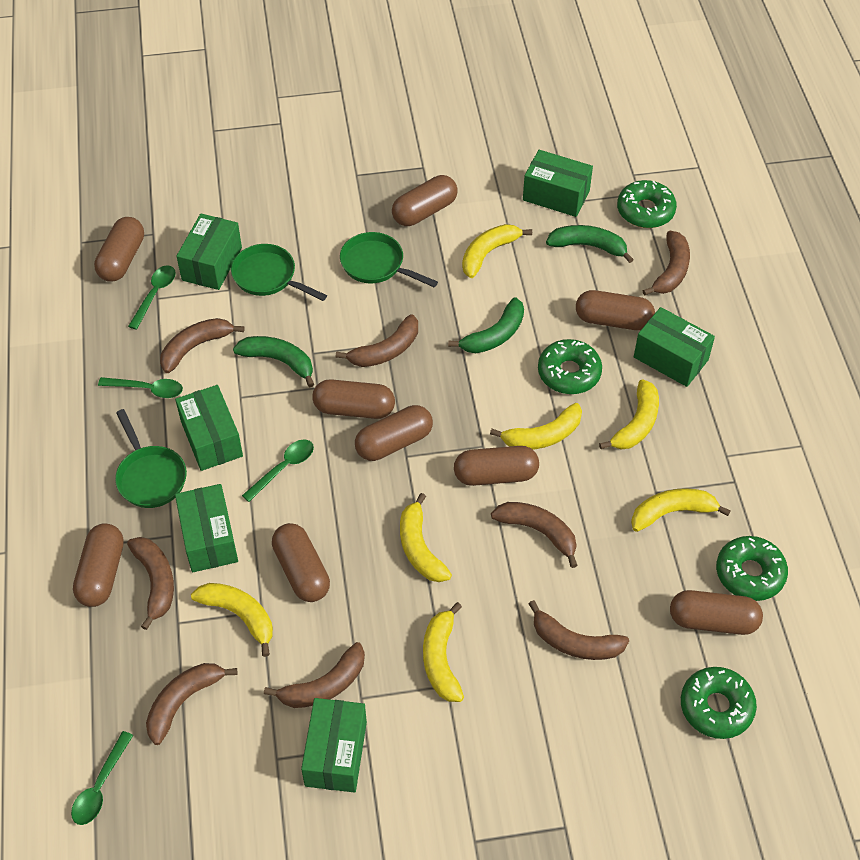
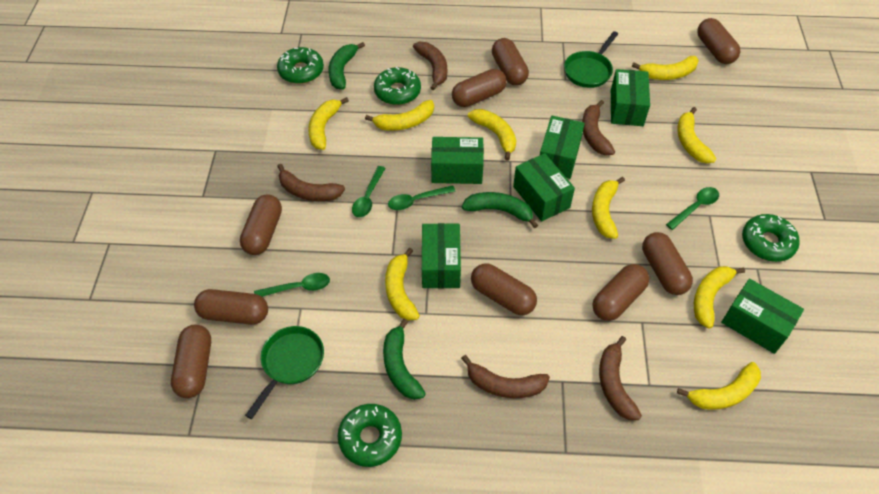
brown banana: 8 -> 5
green pan: 3 -> 2
yellow banana: 7 -> 9

